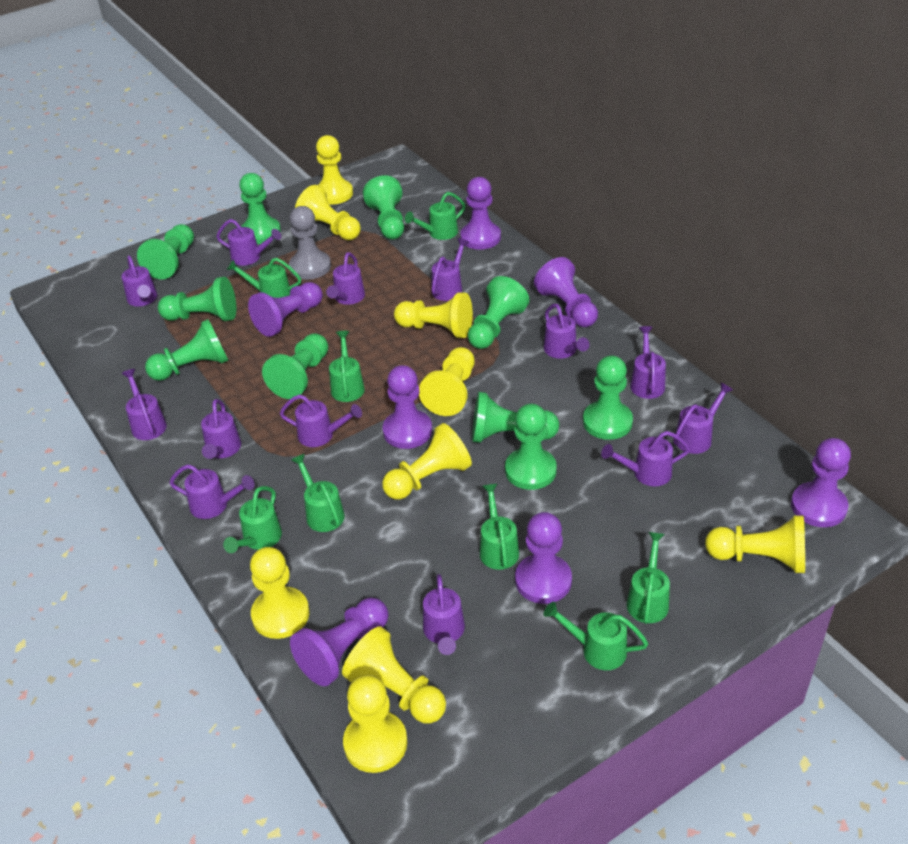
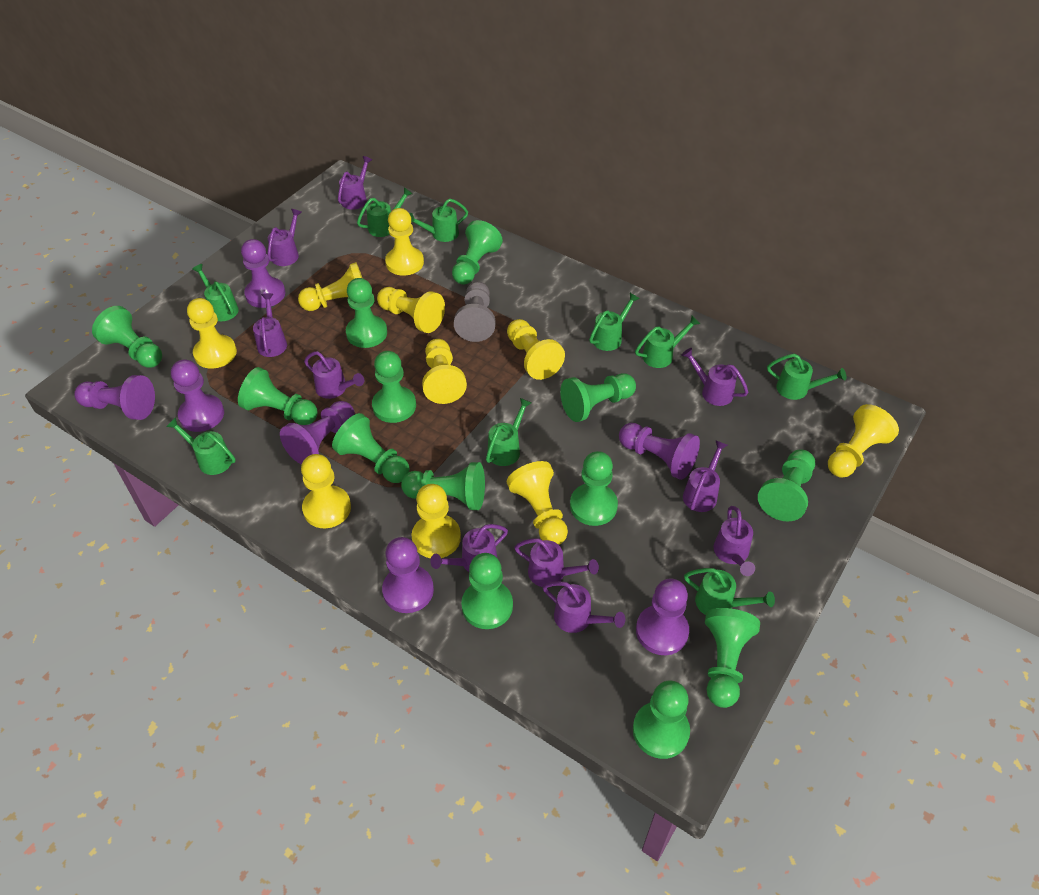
green pawn: 10 -> 13
green watering can: 8 -> 9
purple watering can: 13 -> 10
yellow pawn: 9 -> 10

